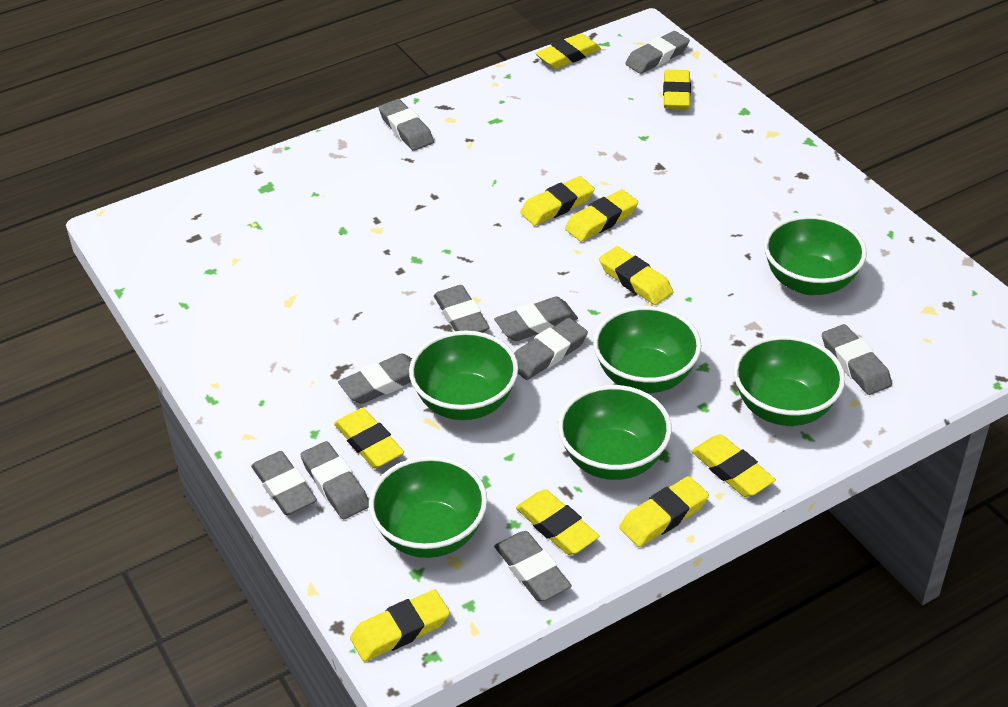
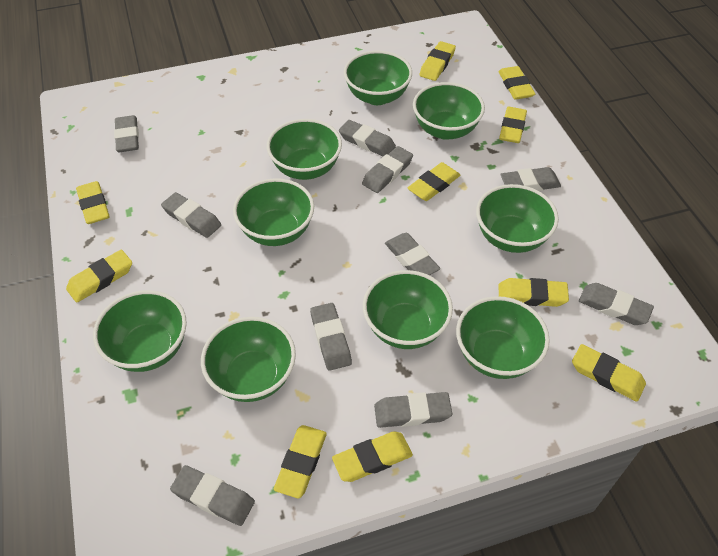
green bowl: 6 -> 9

